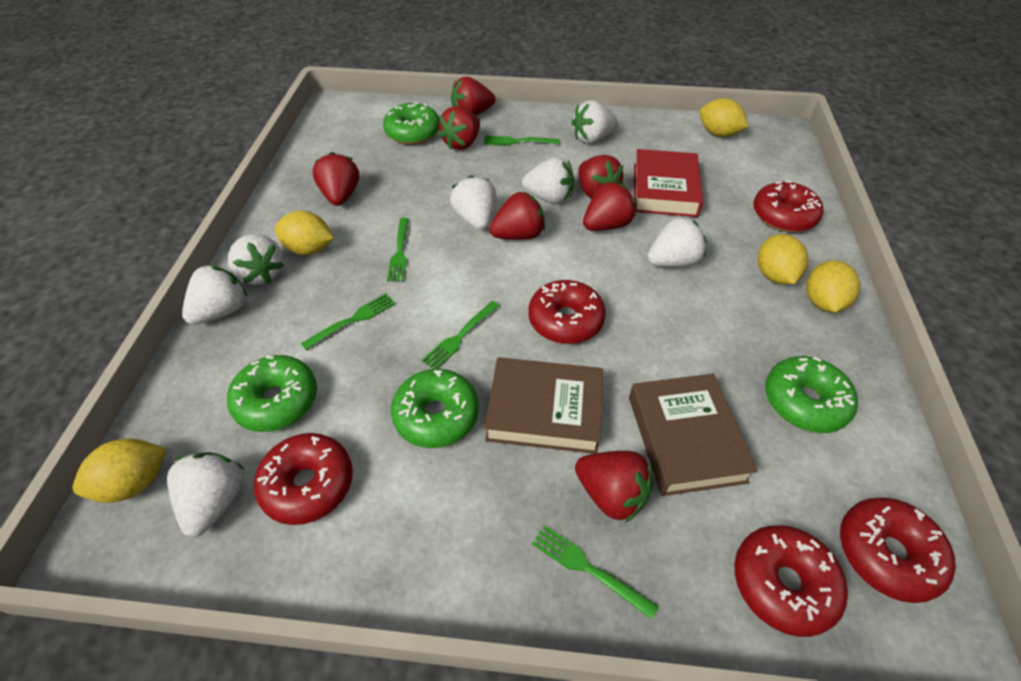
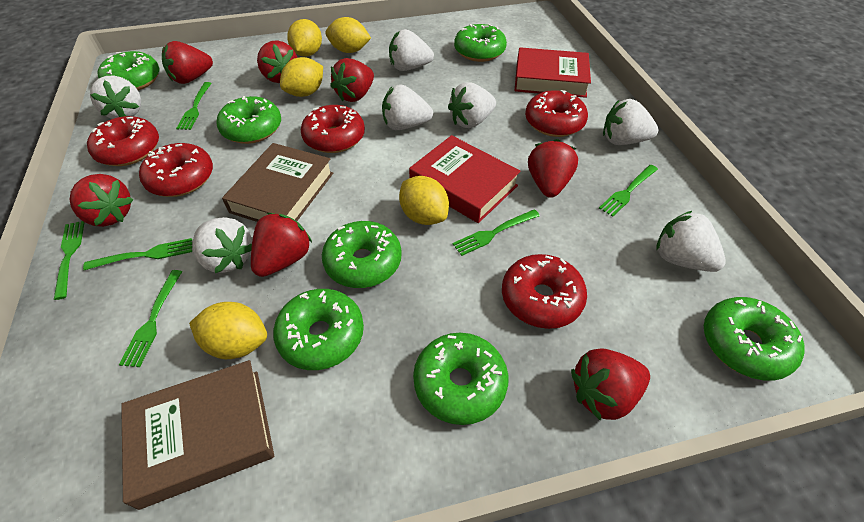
green donut: 4 -> 7
green fork: 5 -> 6
red book: 1 -> 2

